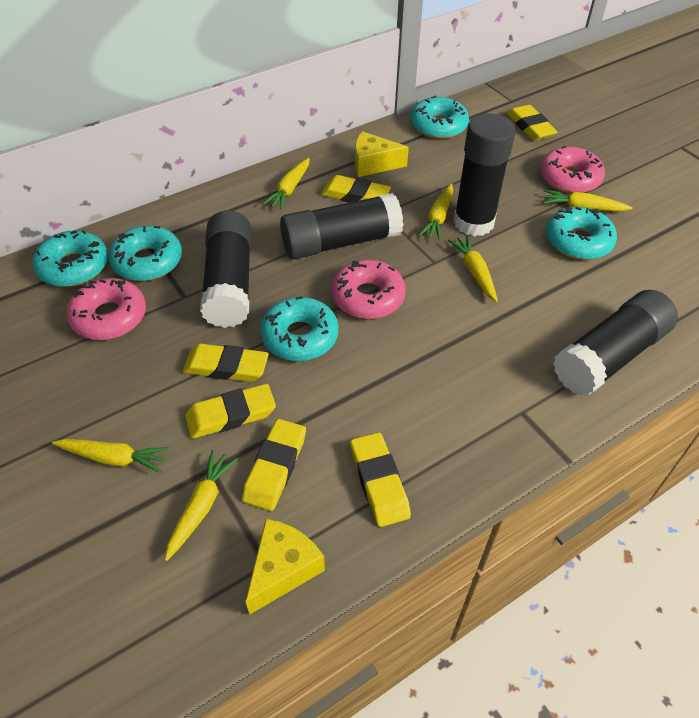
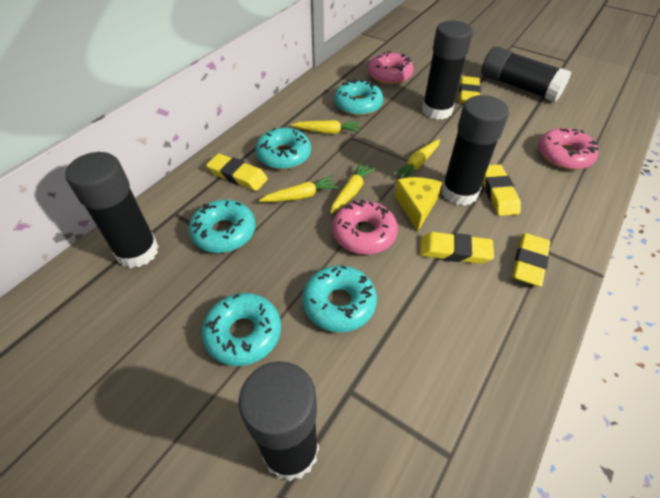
black glue stick: 4 -> 5
yellow carrot: 6 -> 4
yellow cheese: 2 -> 1
yellow eraser: 6 -> 5

